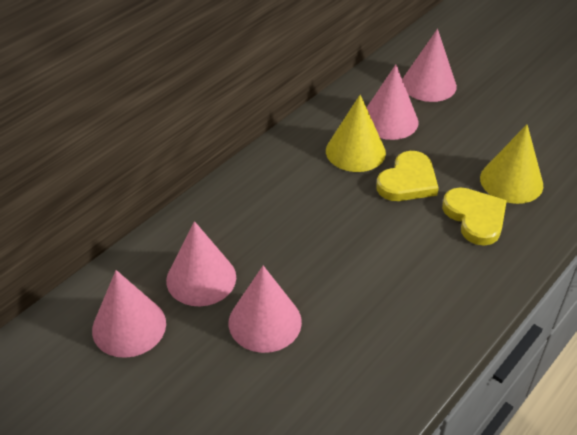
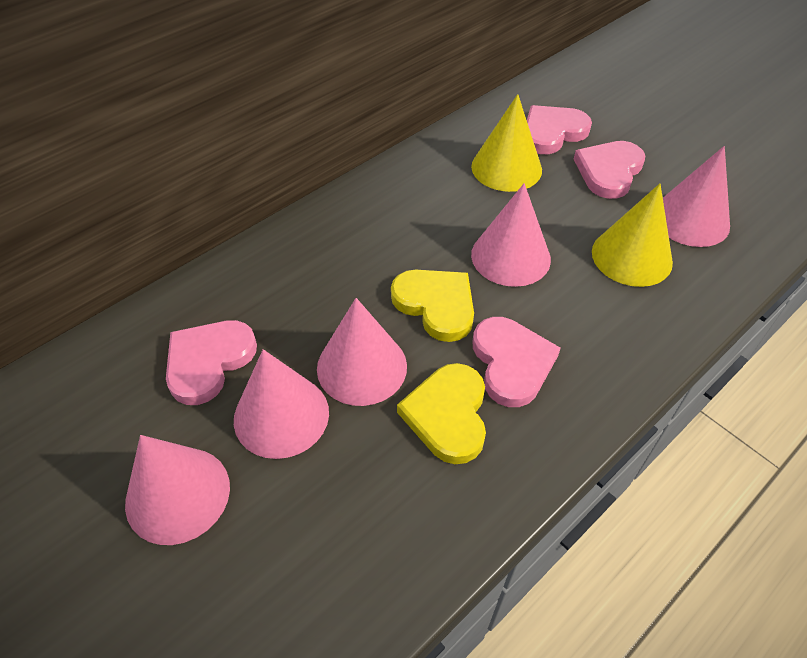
pink heart: 0 -> 4

